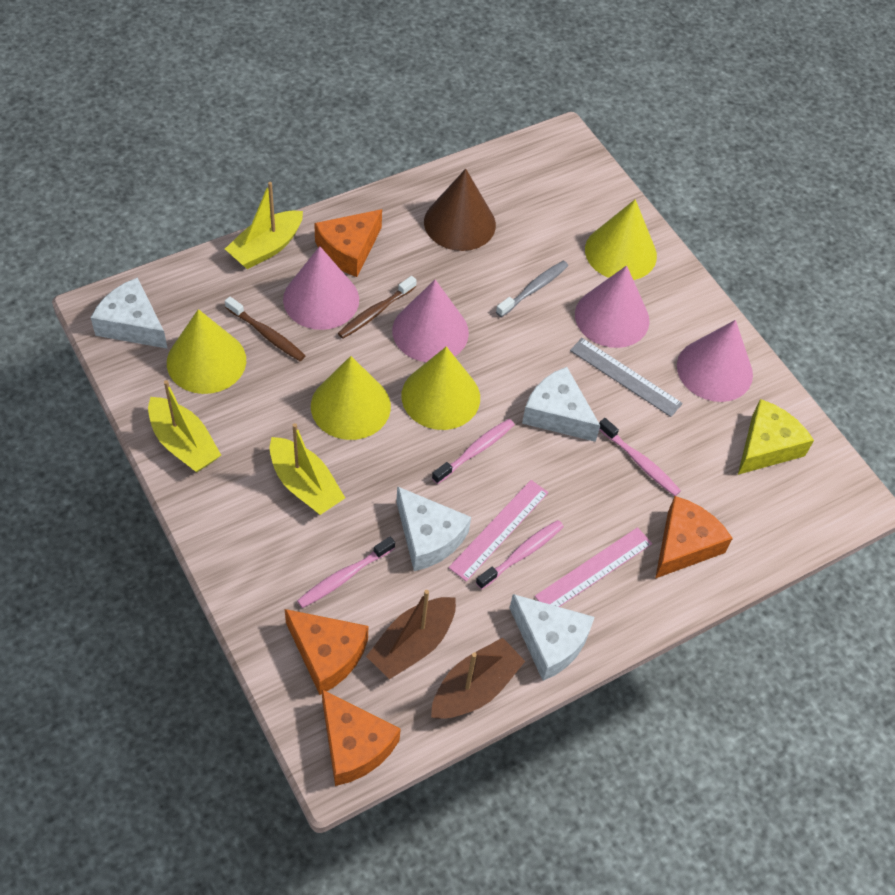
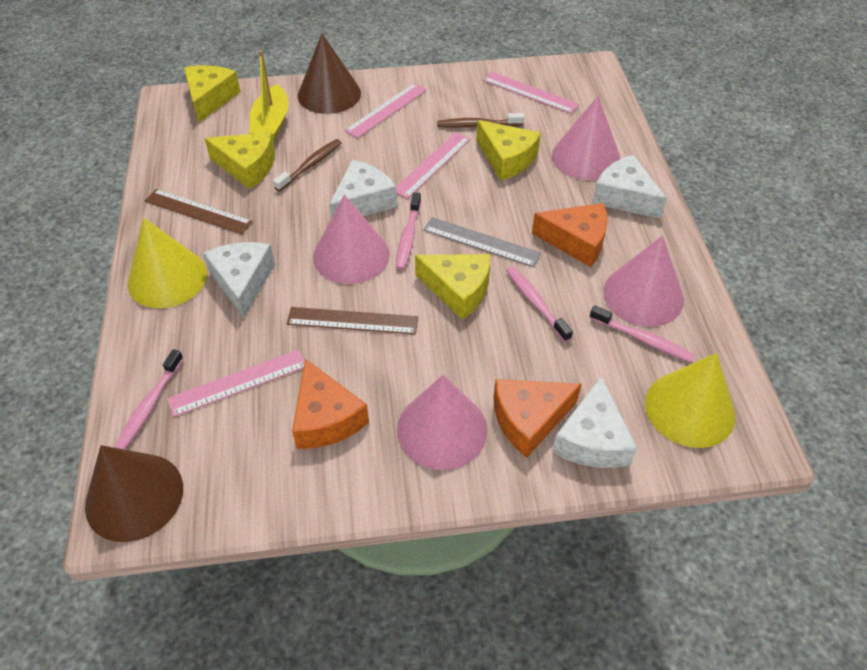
brown boat: 2 -> 0
brown cone: 1 -> 2
brown ruler: 0 -> 2
grey toothbrush: 1 -> 0
orange cheese: 4 -> 3
pink ruler: 2 -> 4
yellow boat: 3 -> 1
yellow cheese: 1 -> 4
yellow cone: 4 -> 2

